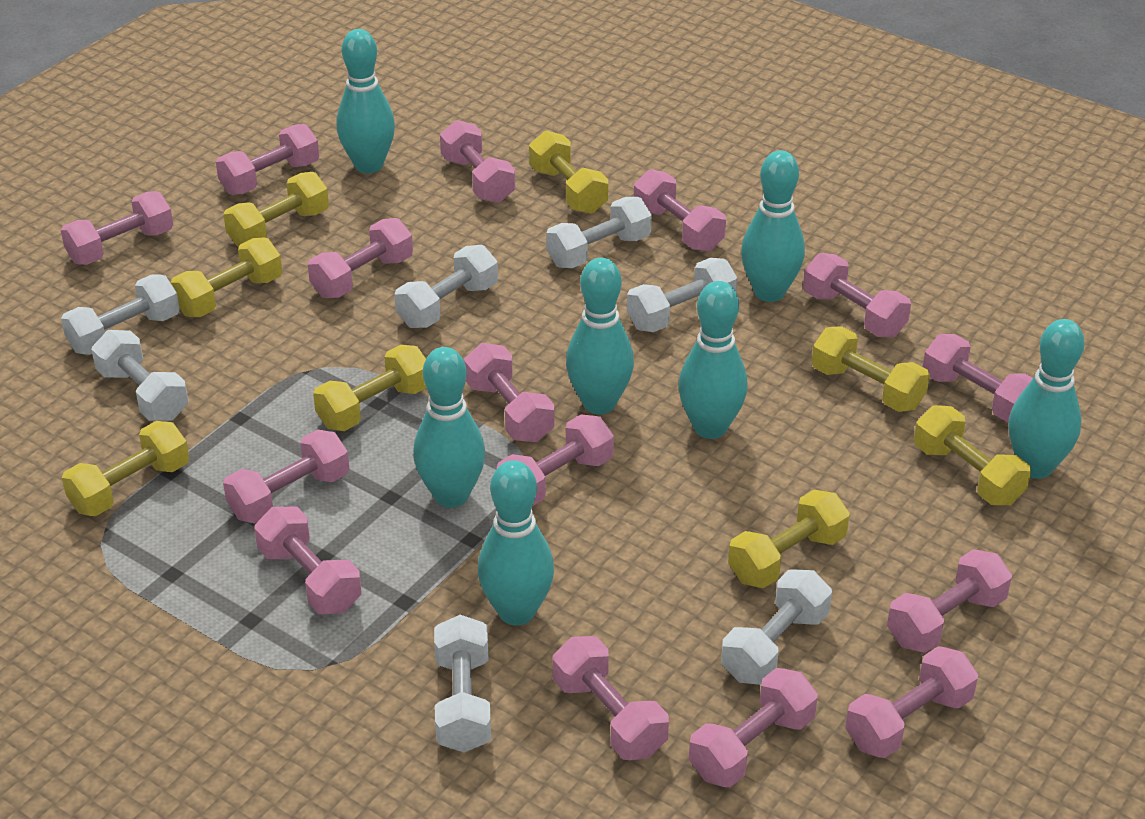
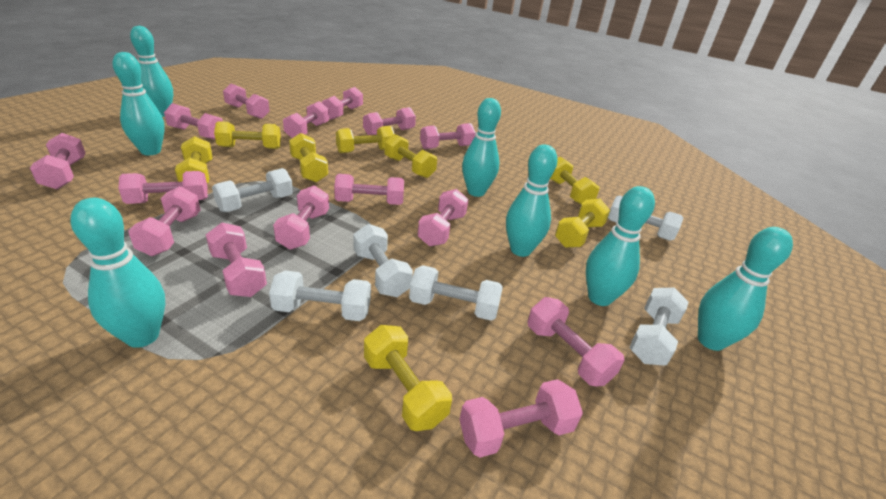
white dumbbell: 7 -> 6

